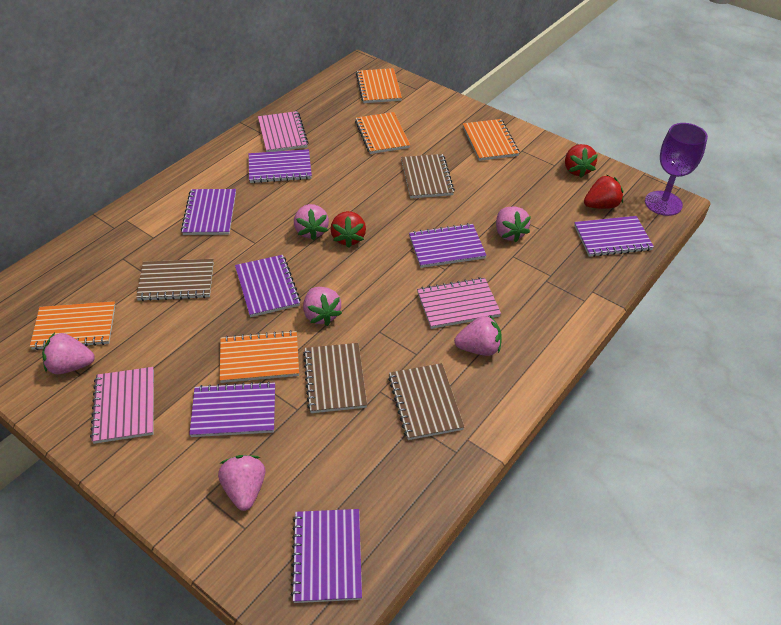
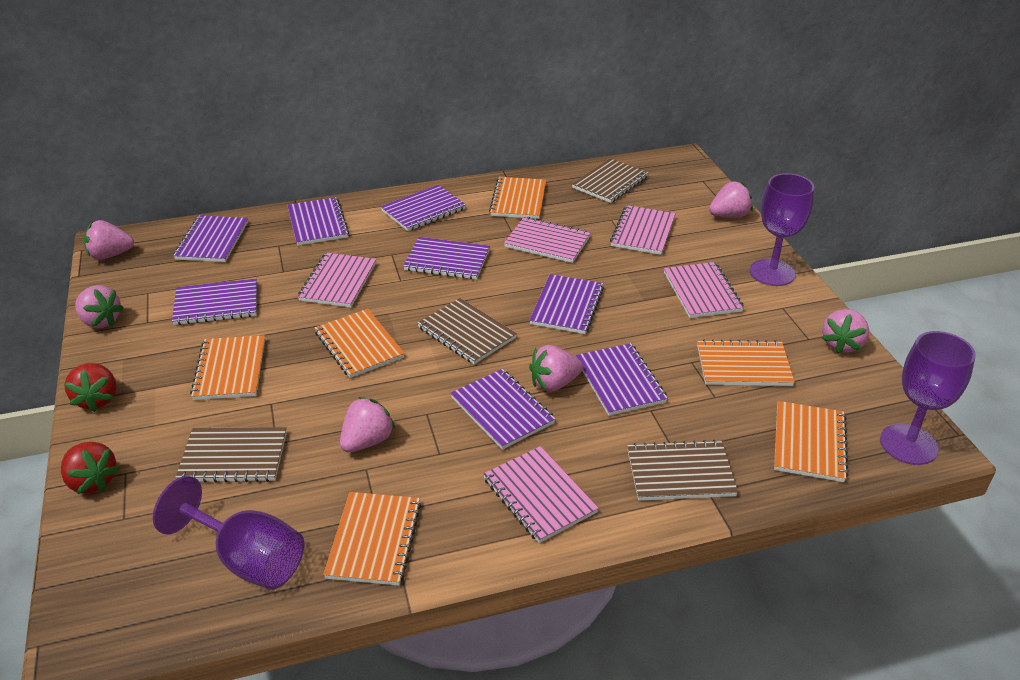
orange notebook: 5 -> 6
pink notebook: 3 -> 5
purple goblet: 1 -> 3
purple notebook: 7 -> 8
red strawberry: 3 -> 2

